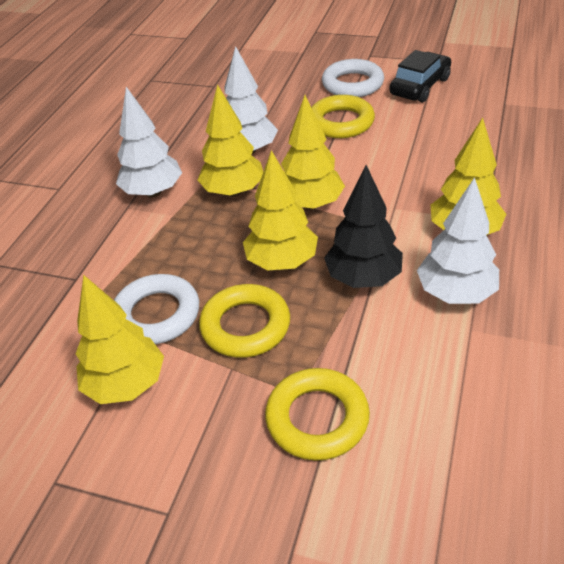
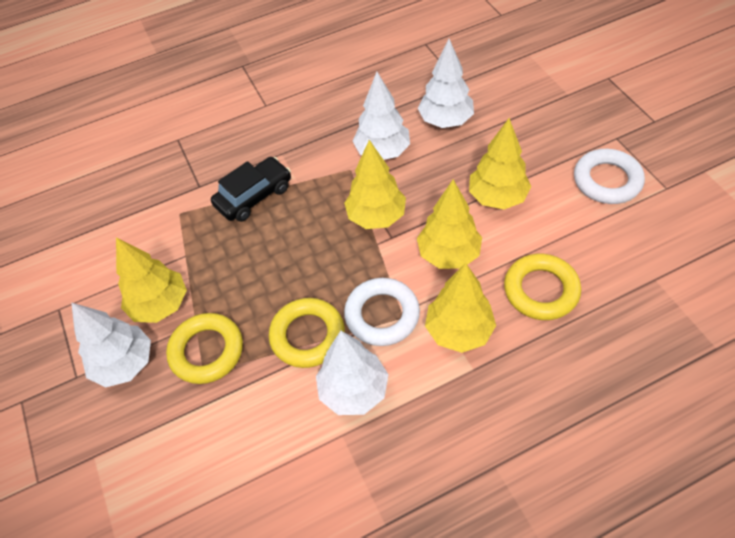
black tree: 1 -> 0
white tree: 3 -> 4

